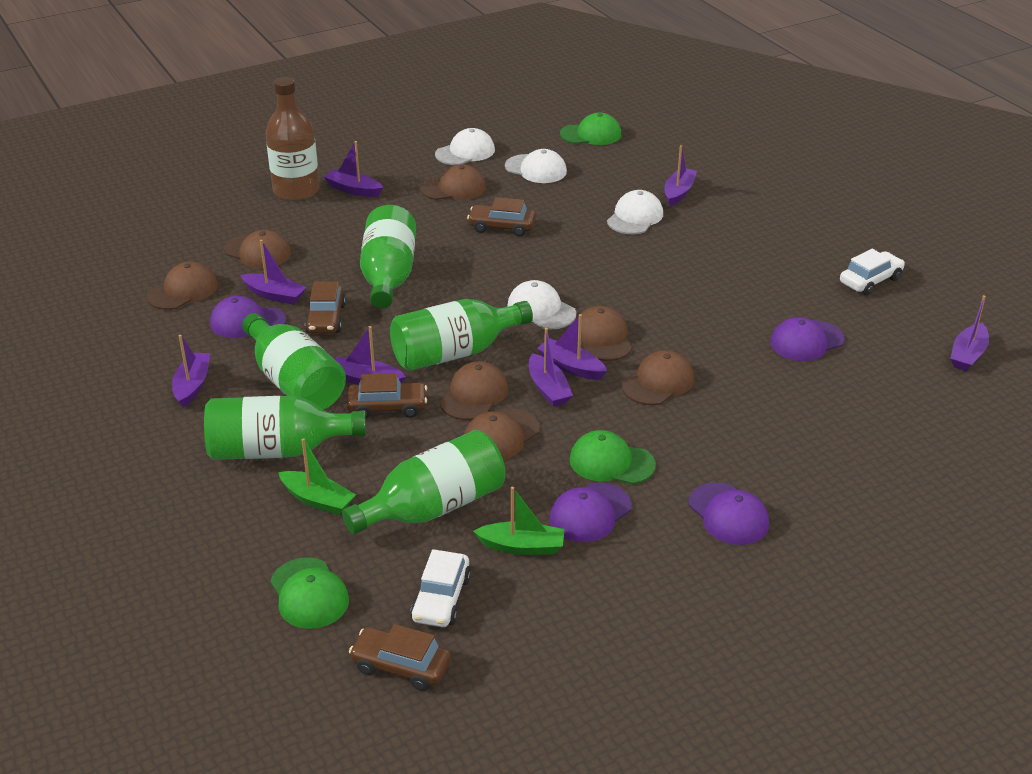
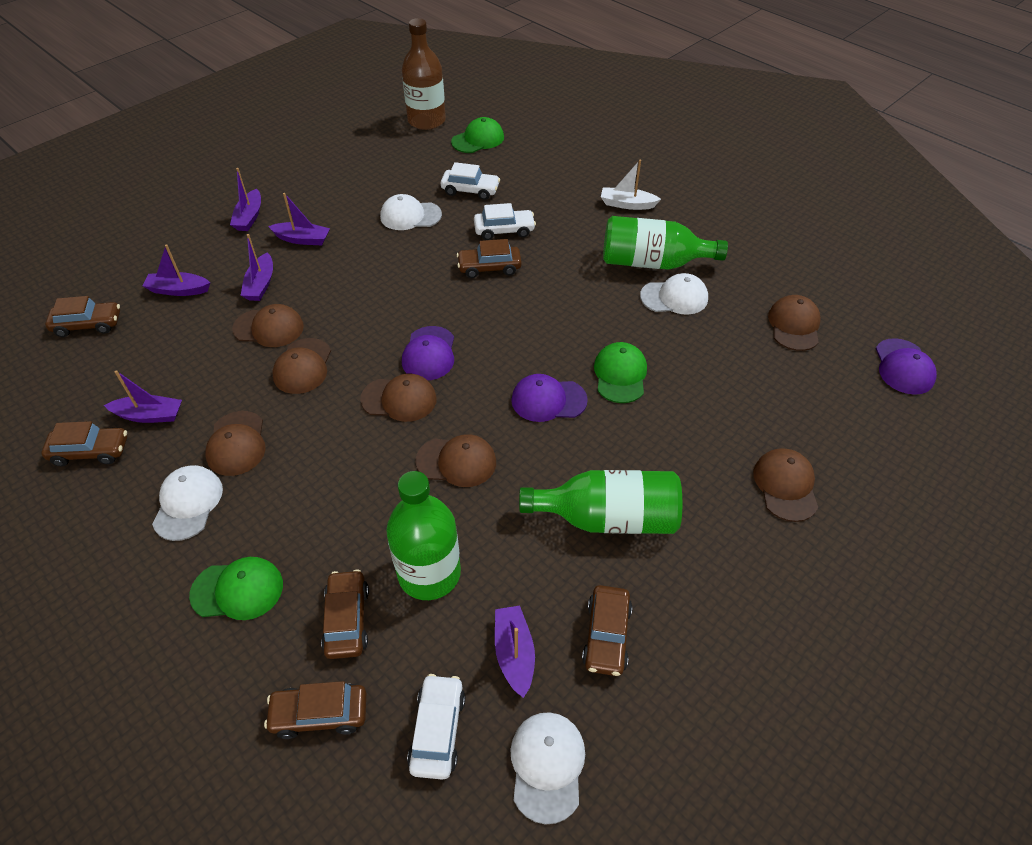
brown car: 4 -> 6
green boat: 2 -> 0
green bottle: 5 -> 3
purple boat: 8 -> 6
purple cap: 4 -> 3
white boat: 0 -> 1
white car: 2 -> 3

